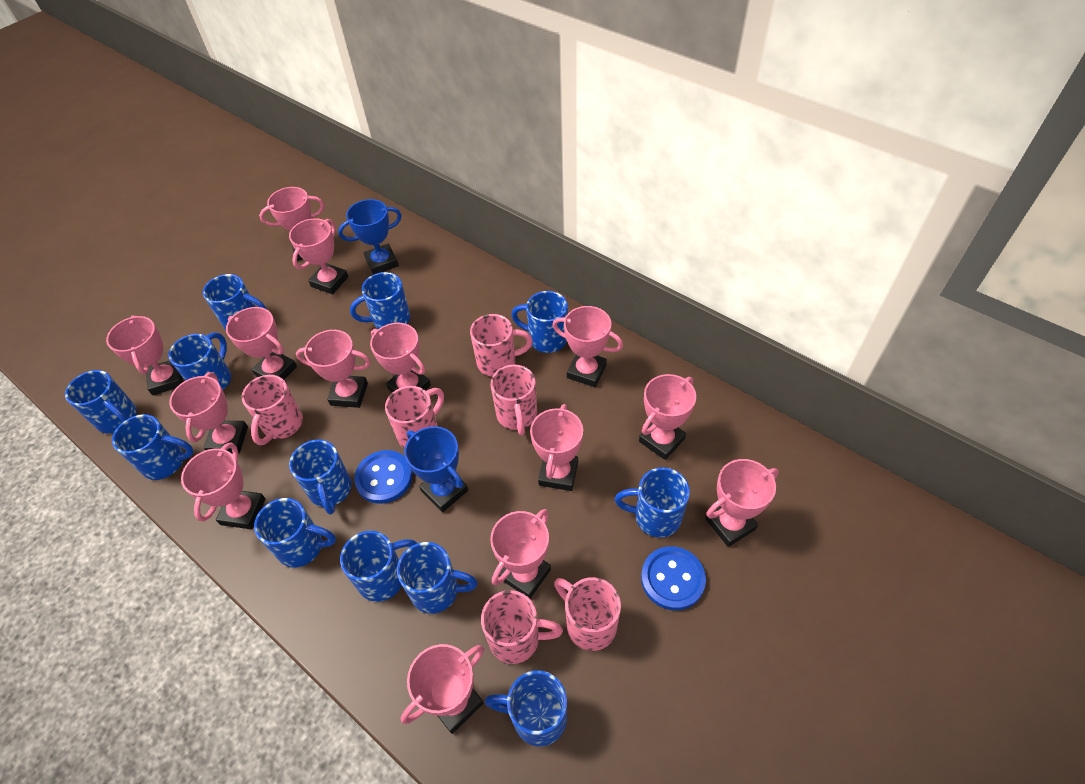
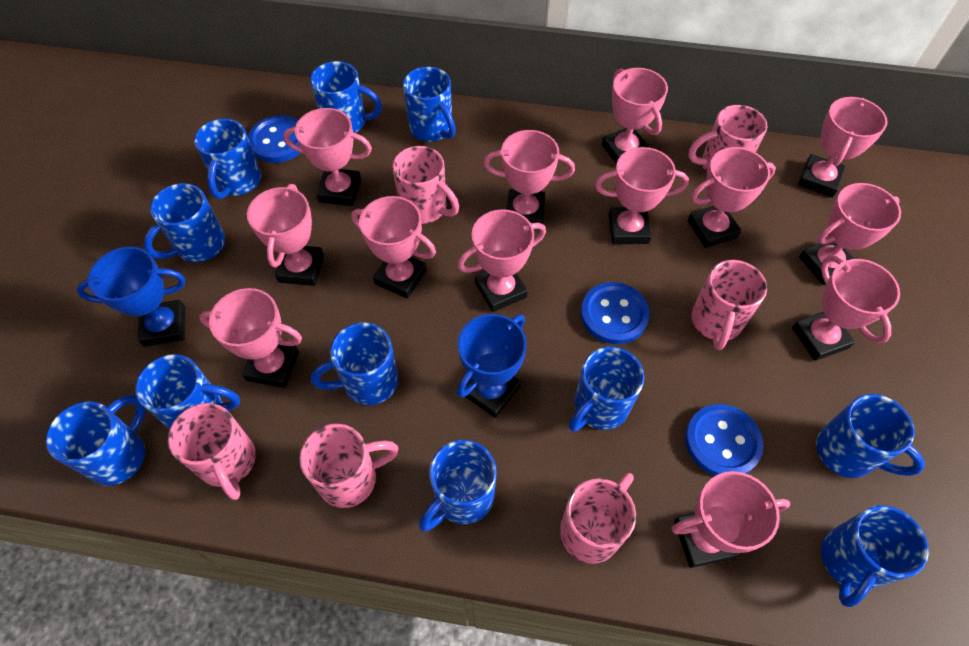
blue button: 2 -> 3
blue mug: 12 -> 11
pink trophy: 14 -> 13

